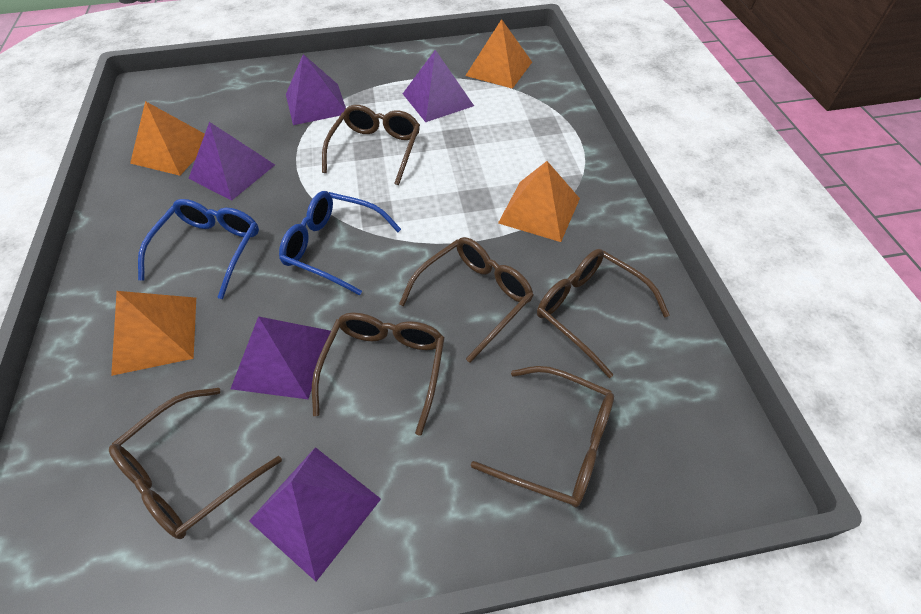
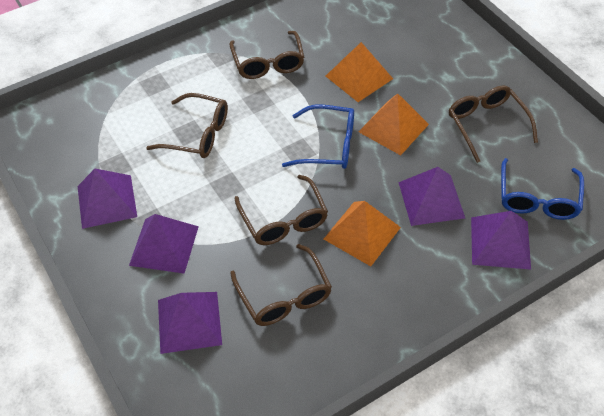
brown glasses: 6 -> 5
orange pyramid: 4 -> 3

